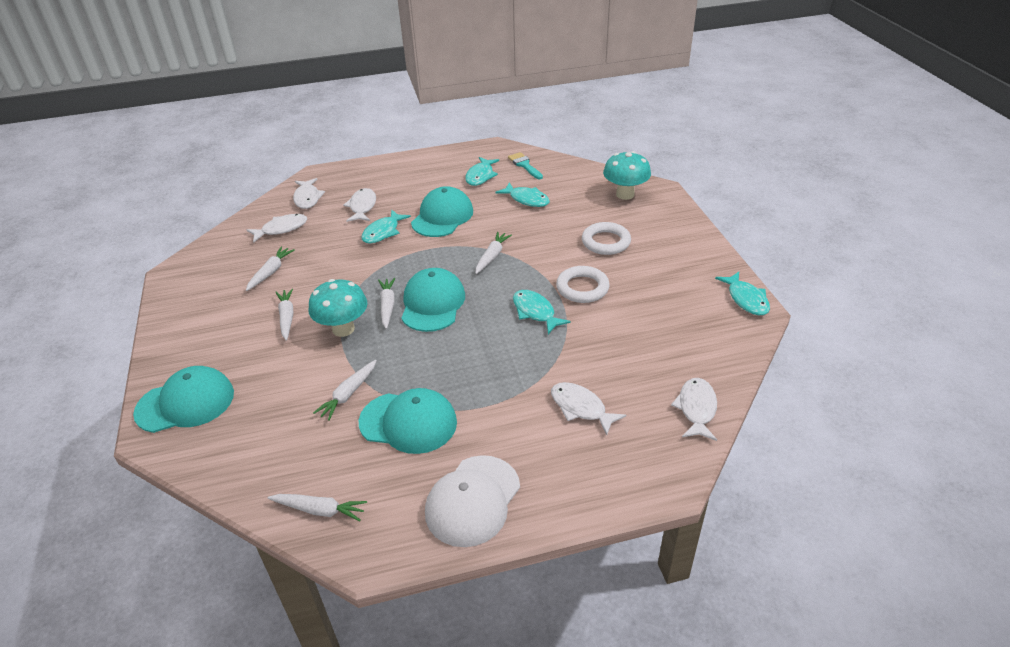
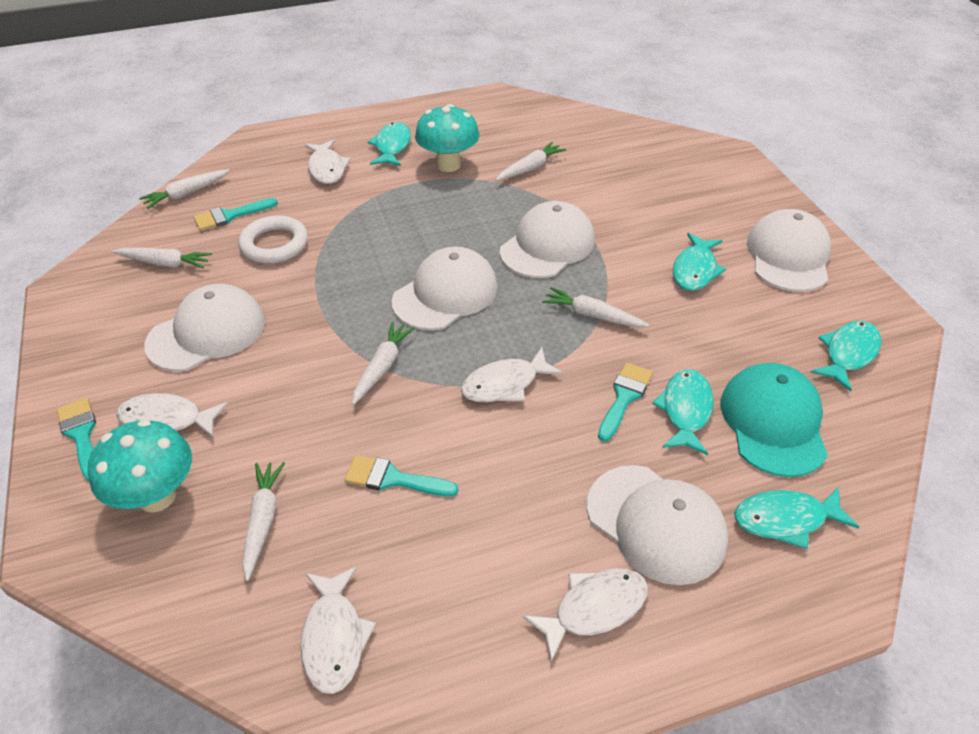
turquoise brush: 1 -> 4
turquoise cap: 4 -> 1
white cap: 1 -> 5
white ring: 2 -> 1

